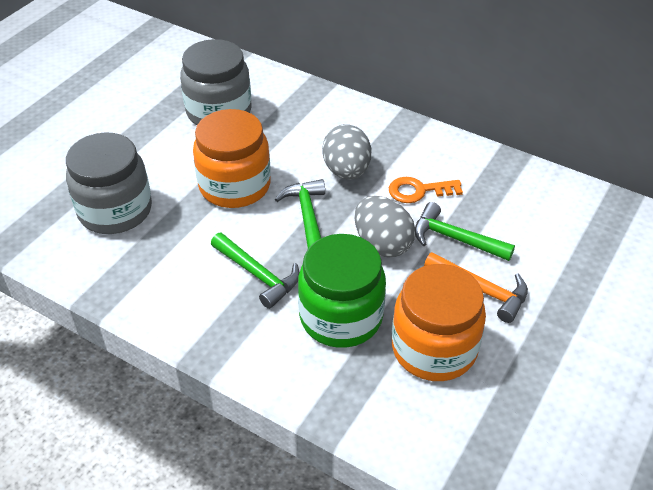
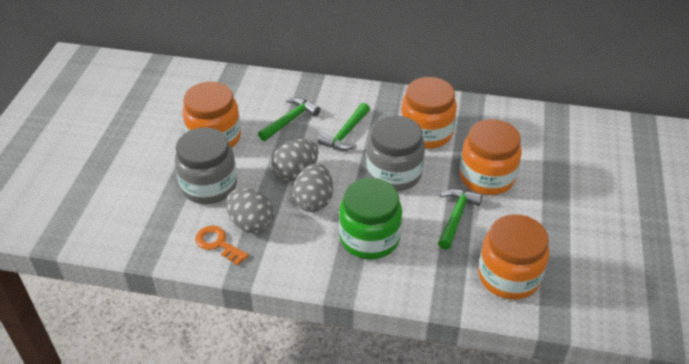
grey egg: 2 -> 3
orange hammer: 1 -> 0
orange jar: 2 -> 4

